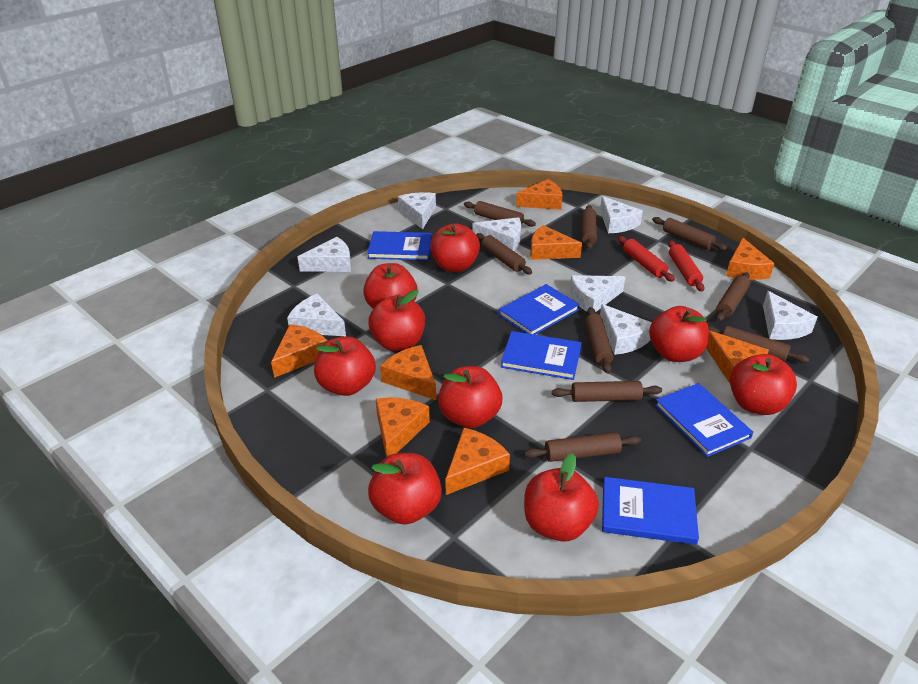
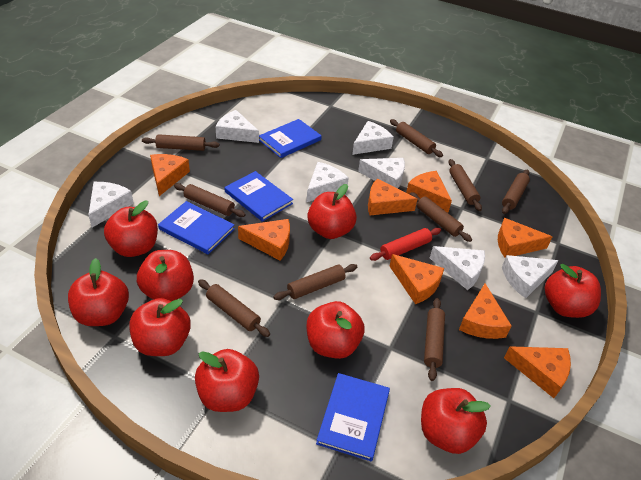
blue book: 5 -> 4
red rolling pin: 2 -> 1
white cheese: 8 -> 7

